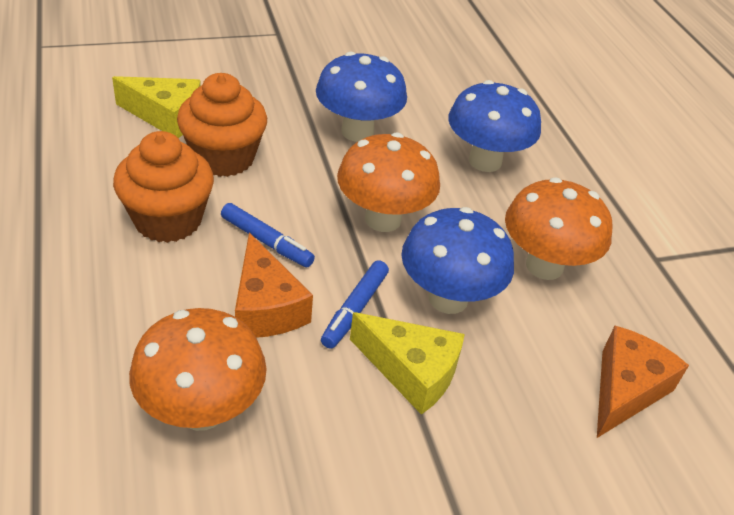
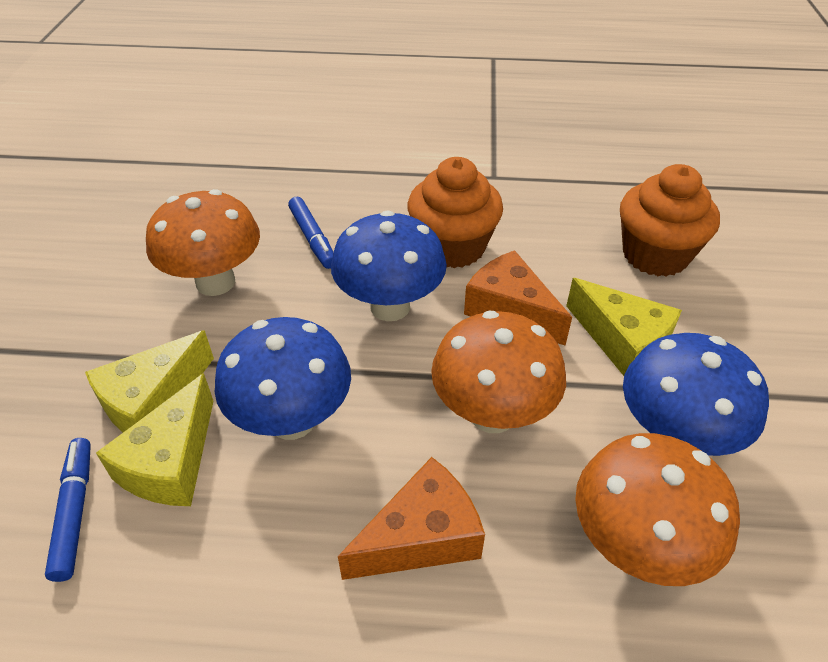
yellow cheese: 2 -> 3

